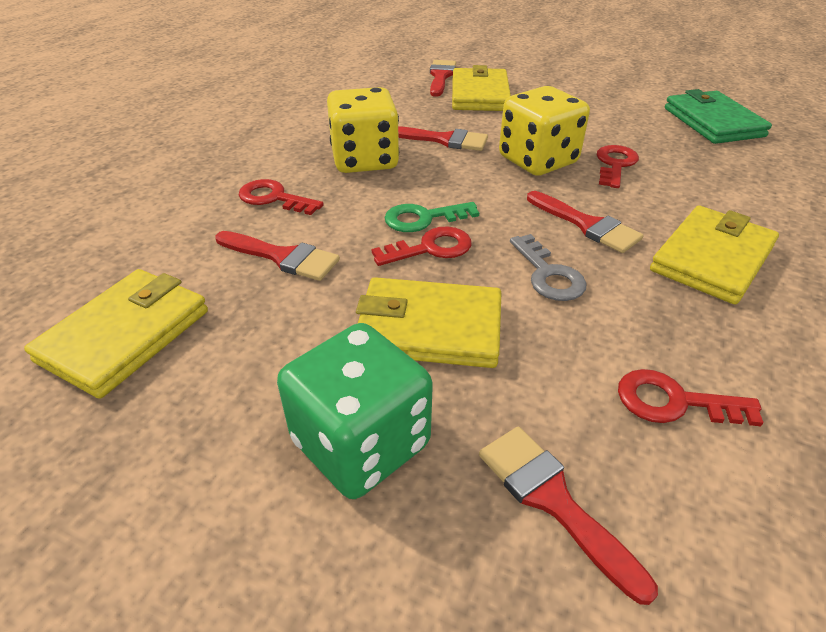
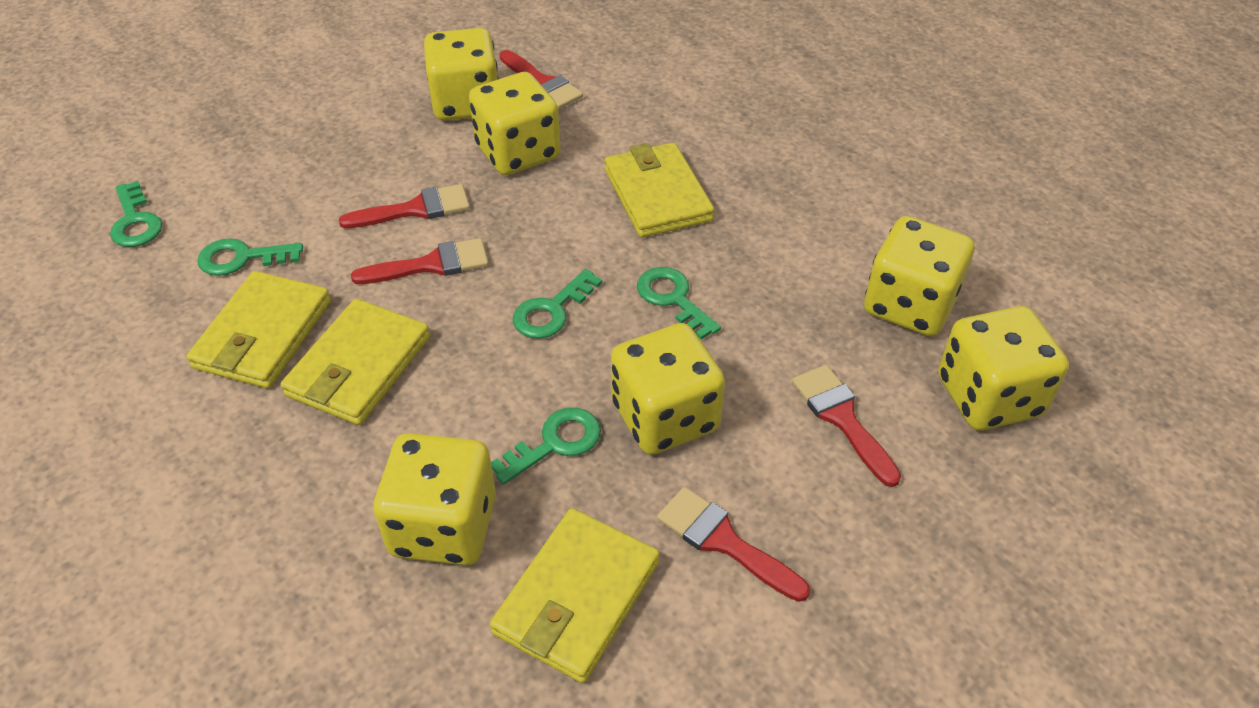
green dice: 1 -> 0
green key: 1 -> 5
green wallet: 1 -> 0
grey key: 1 -> 0
red key: 4 -> 0
yellow dice: 2 -> 6

